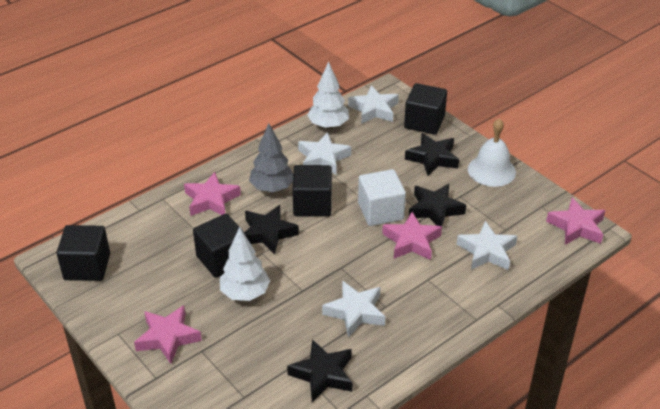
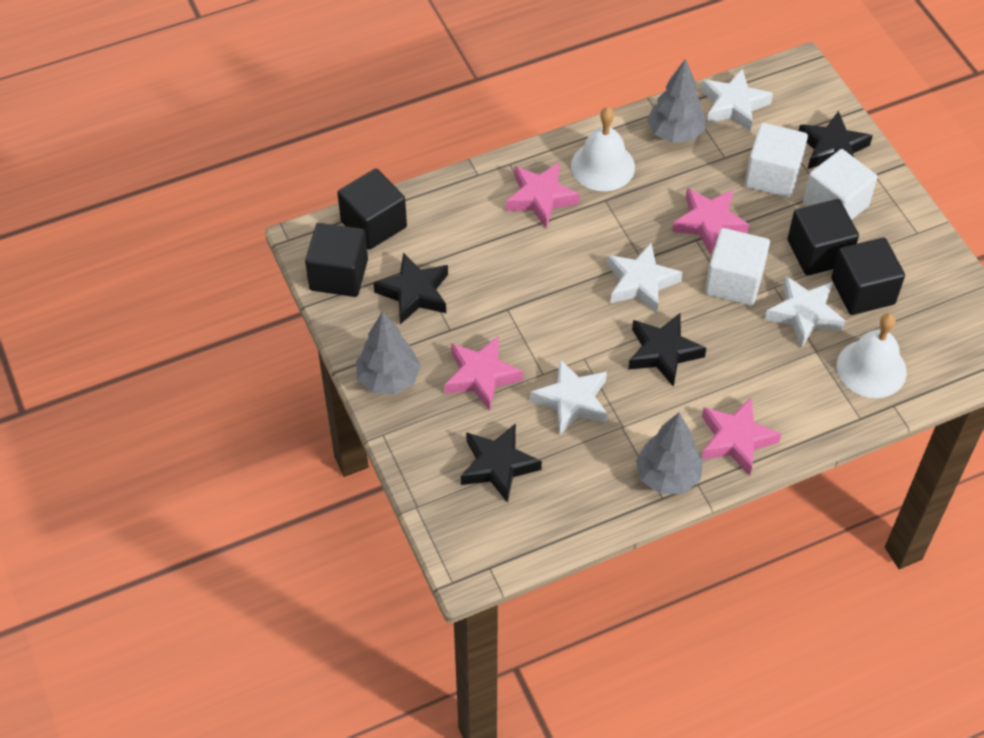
grey tree: 1 -> 3
white bell: 1 -> 2
white cube: 1 -> 3
white tree: 2 -> 0

